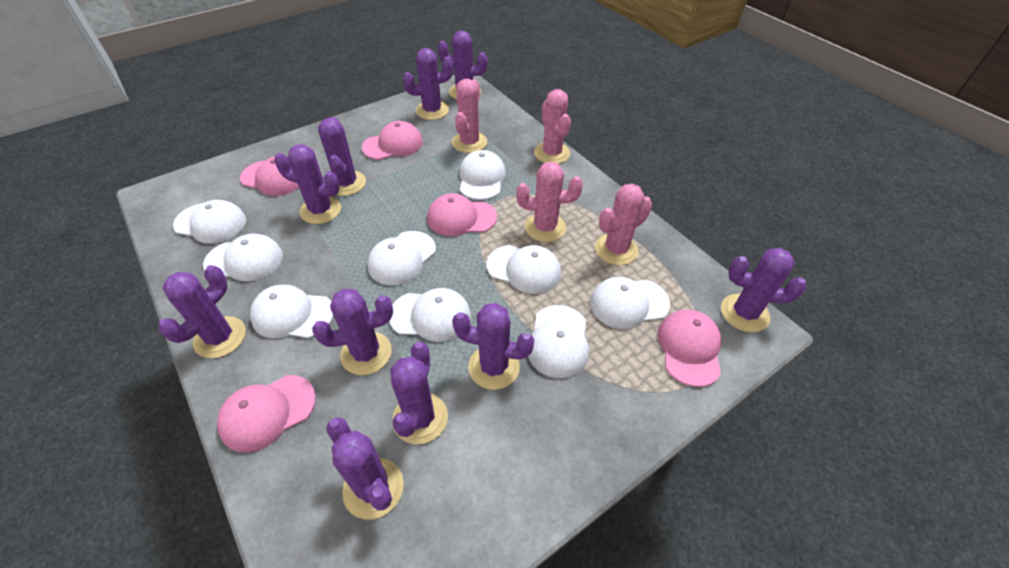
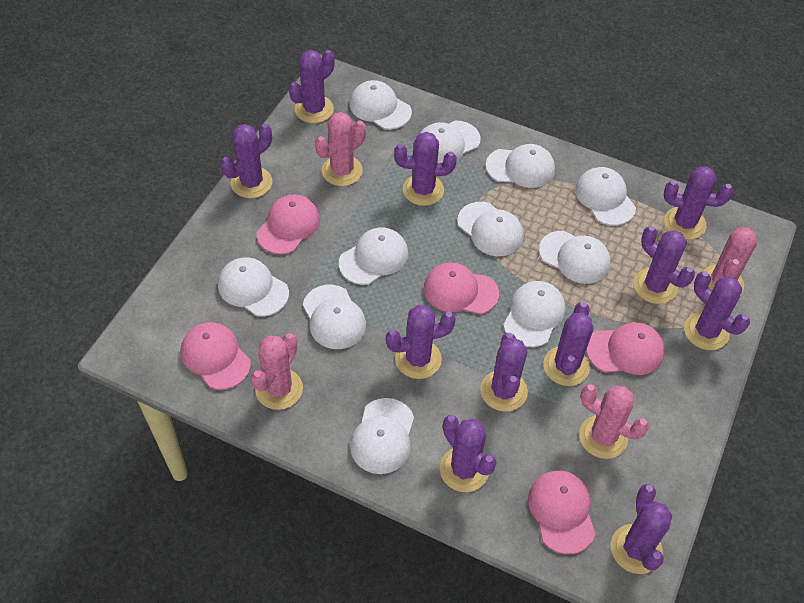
purple cactus: 10 -> 11
white cap: 9 -> 11

